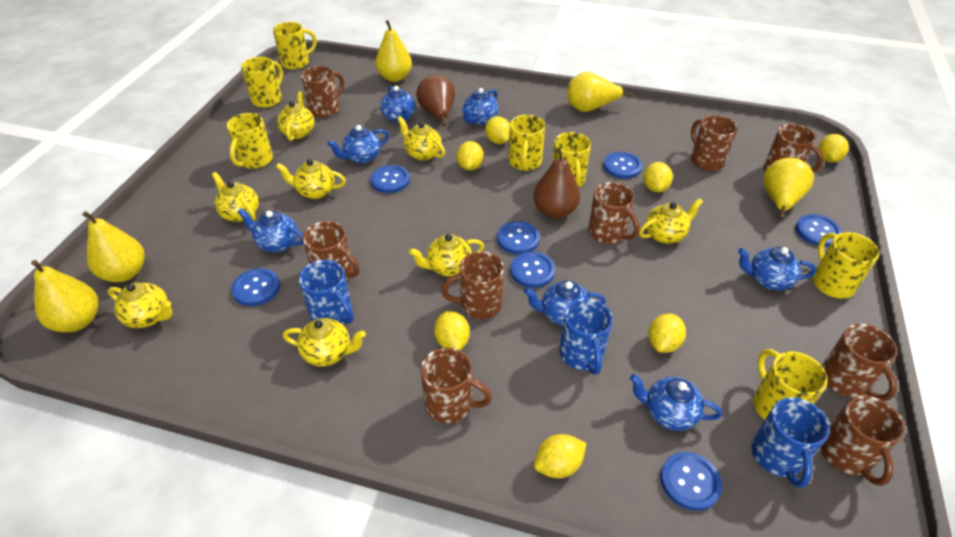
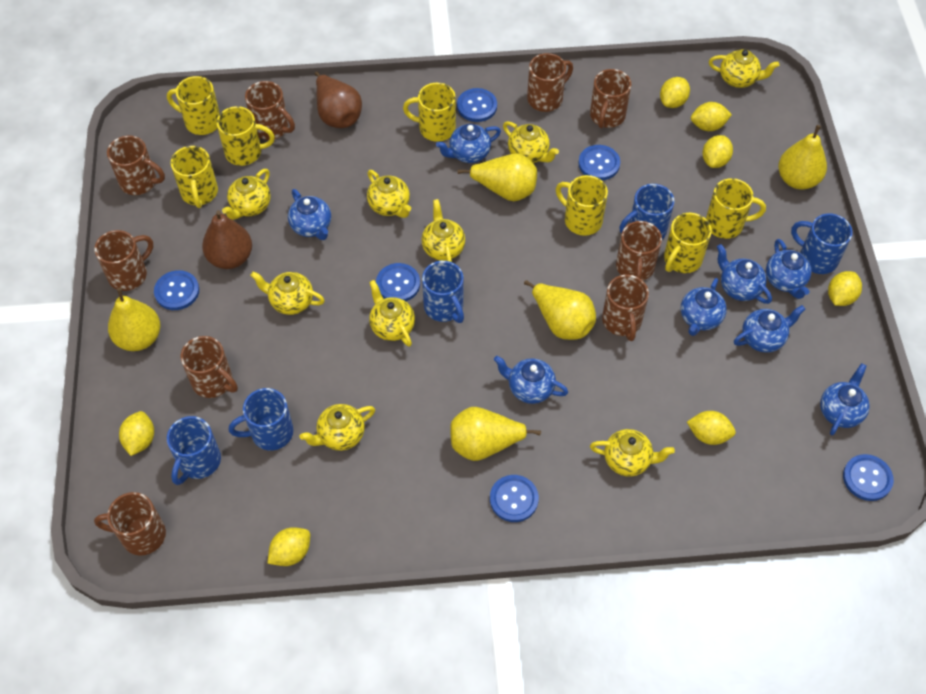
blue button: 7 -> 6
blue mug: 3 -> 5
blue teapot: 7 -> 8
yellow teapot: 8 -> 9

